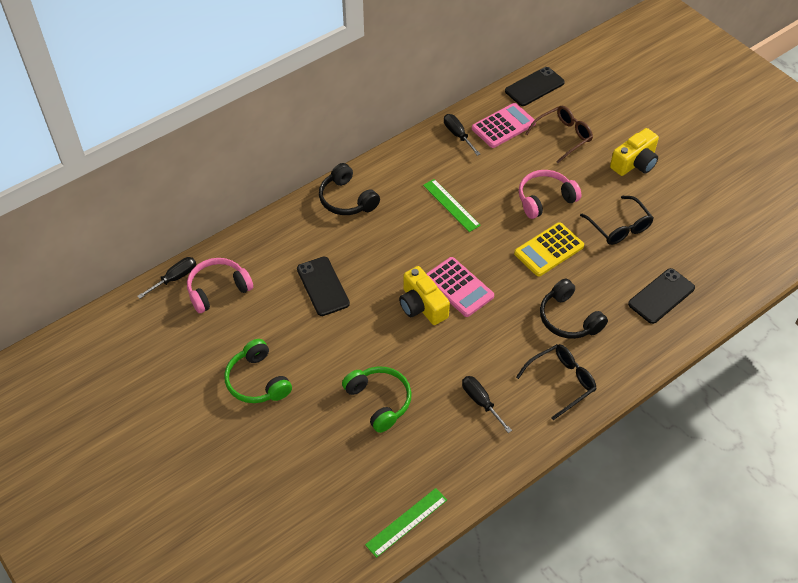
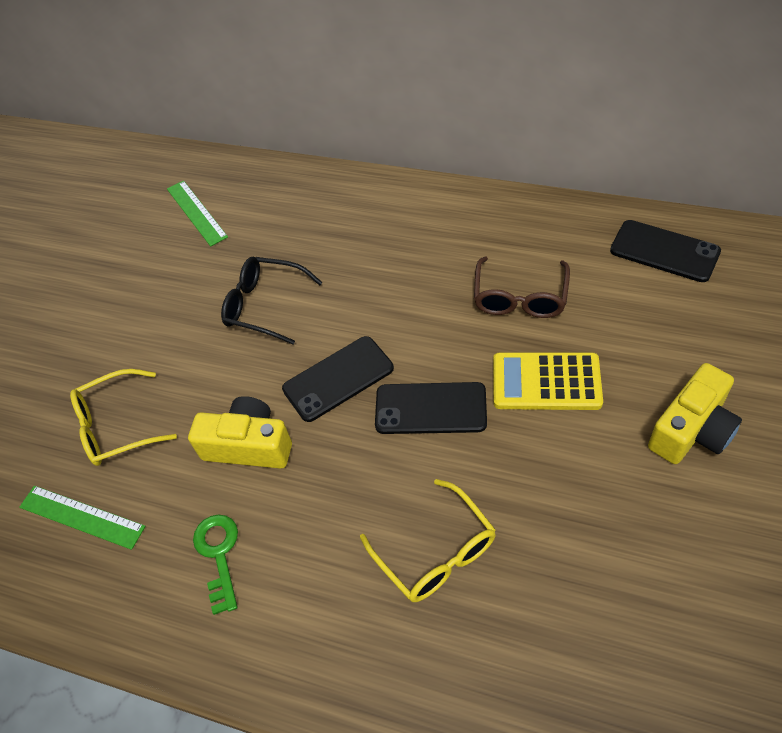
black glasses: 2 -> 1
black headphones: 2 -> 0
black screwdriver: 3 -> 0
green headphones: 2 -> 0
green key: 0 -> 1
pink calculator: 2 -> 0
pink headphones: 2 -> 0
yellow glasses: 0 -> 2

